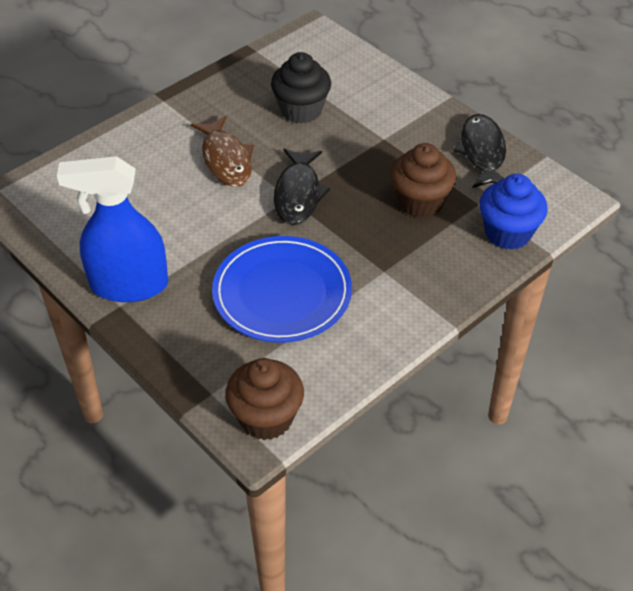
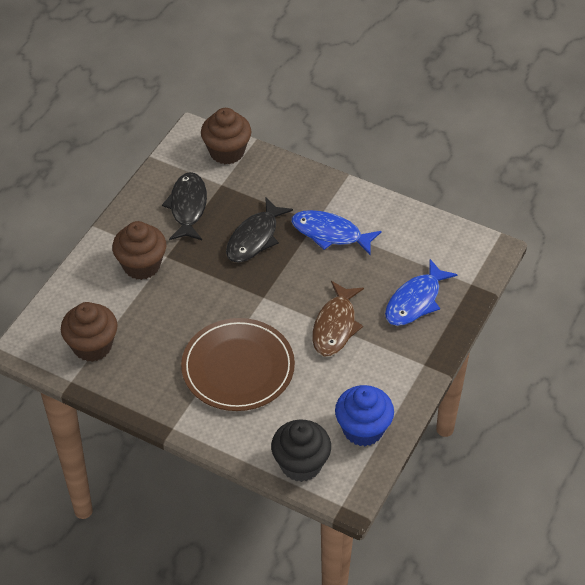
blue fish: 0 -> 2
blue plate: 1 -> 0
blue spray bottle: 1 -> 0
brown cupcake: 2 -> 3
brown plate: 0 -> 1

